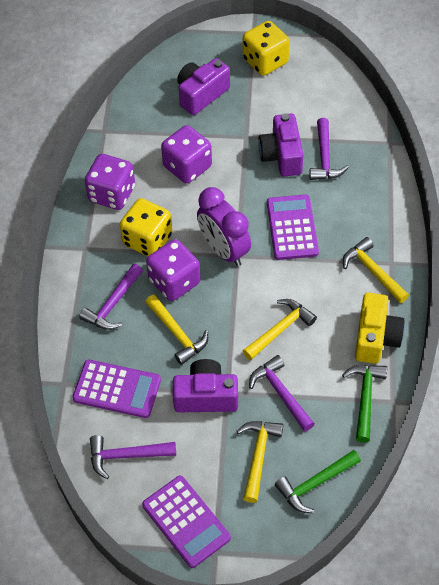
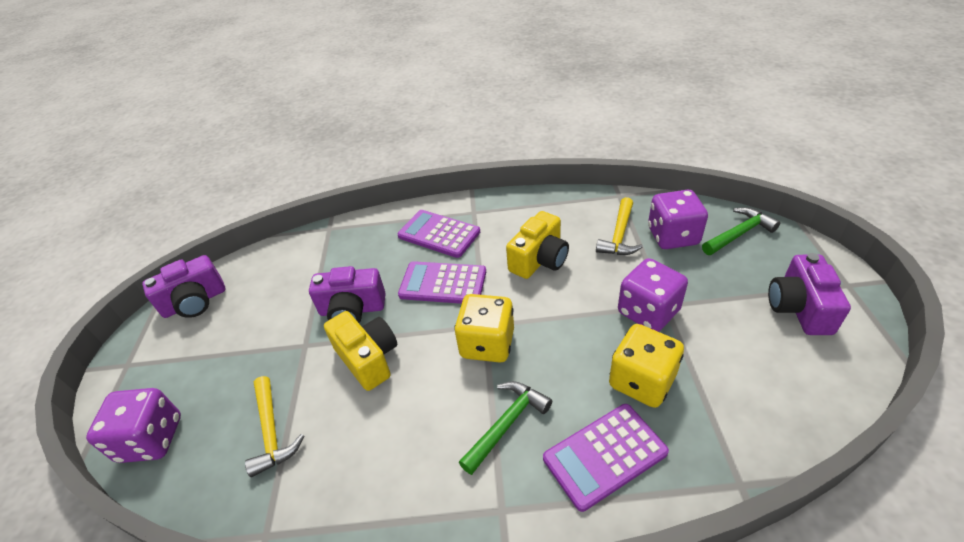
purple clock: 1 -> 0
purple hammer: 4 -> 0
yellow camera: 1 -> 2
yellow hammer: 4 -> 2

